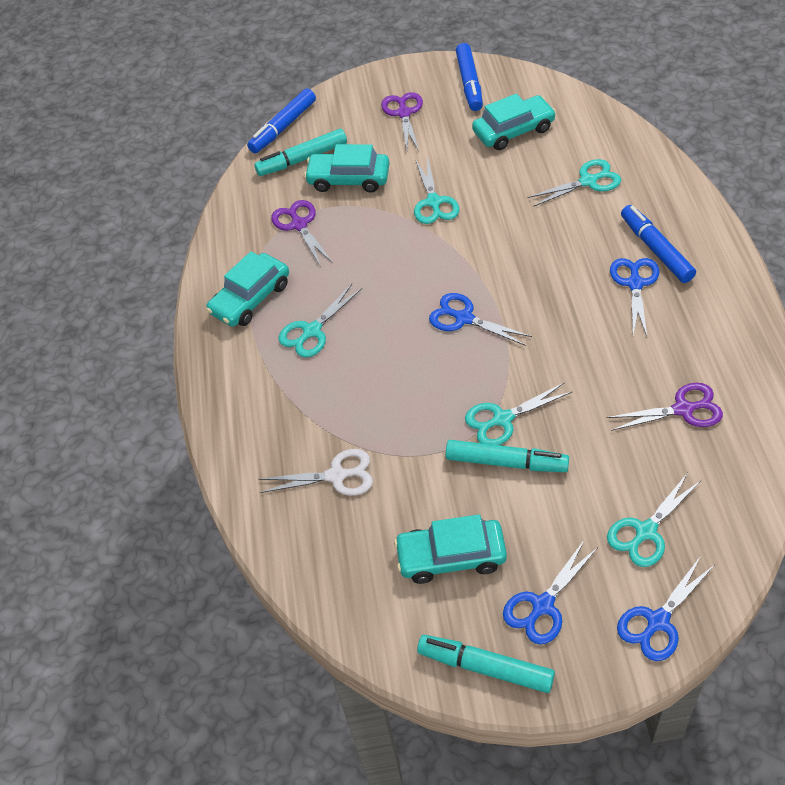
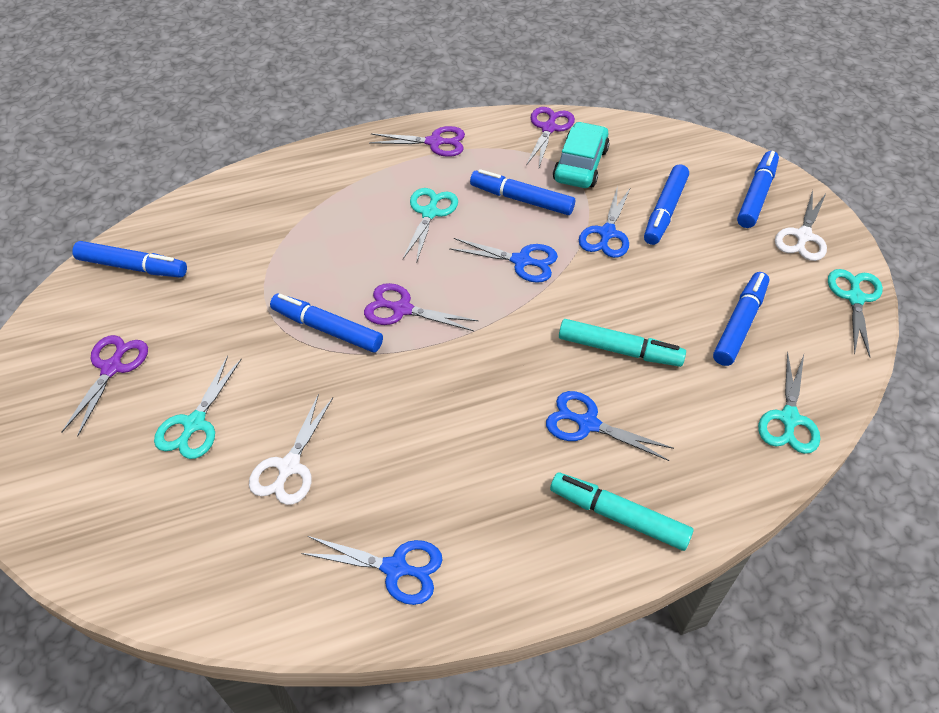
blue marker: 3 -> 6
purple scissors: 3 -> 4
turquoise car: 4 -> 1
turquoise marker: 3 -> 2
turquoise scissors: 5 -> 4
white scissors: 1 -> 2

